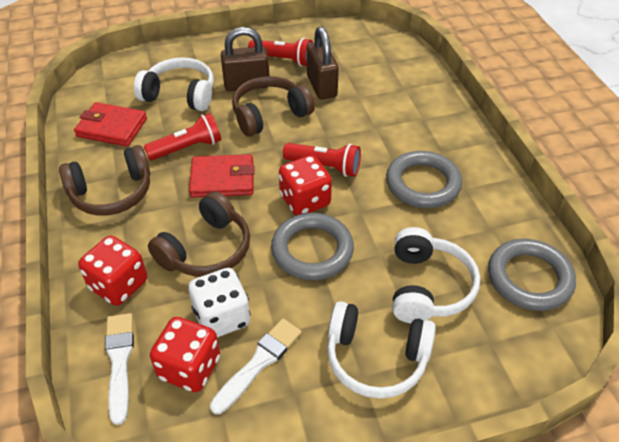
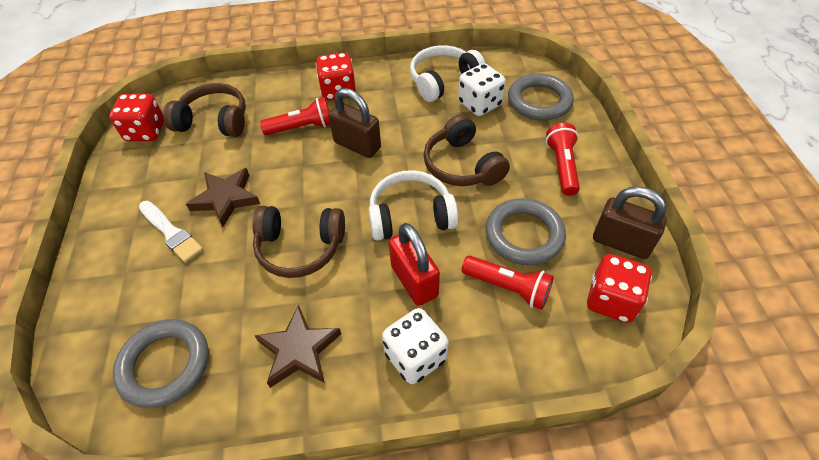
brown star: 0 -> 2
red padlock: 0 -> 1
red wallet: 2 -> 0
white brush: 2 -> 1
white dice: 1 -> 2
white headphones: 3 -> 2

